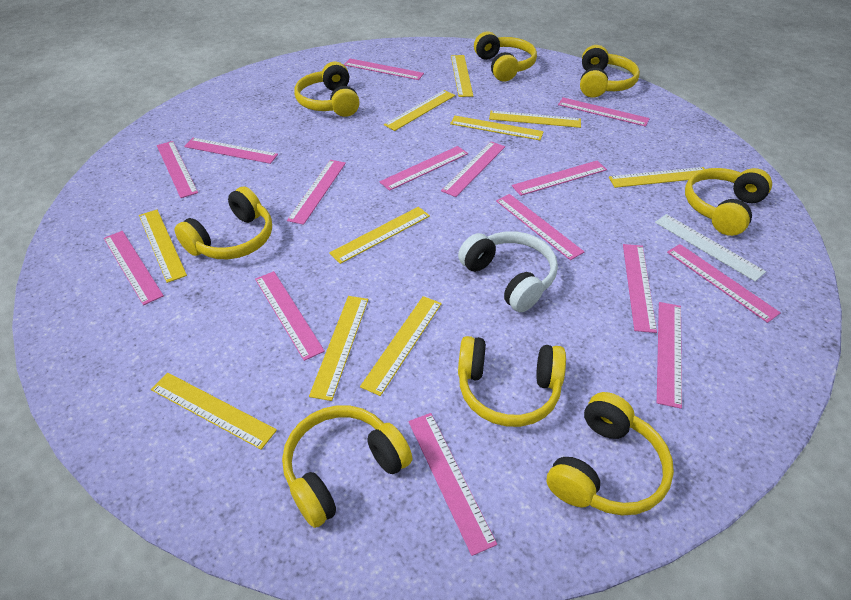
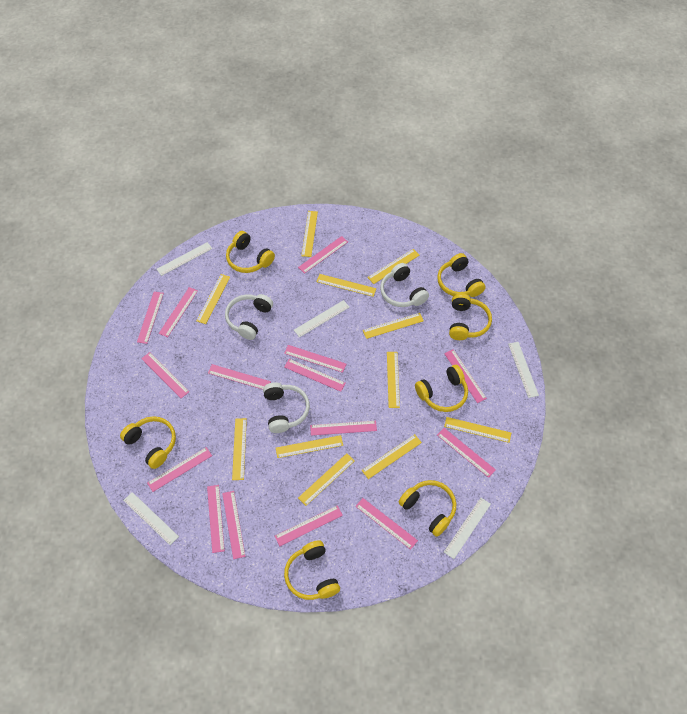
white headphones: 1 -> 3
white ruler: 1 -> 5
yellow headphones: 8 -> 7
yellow ruler: 10 -> 11

